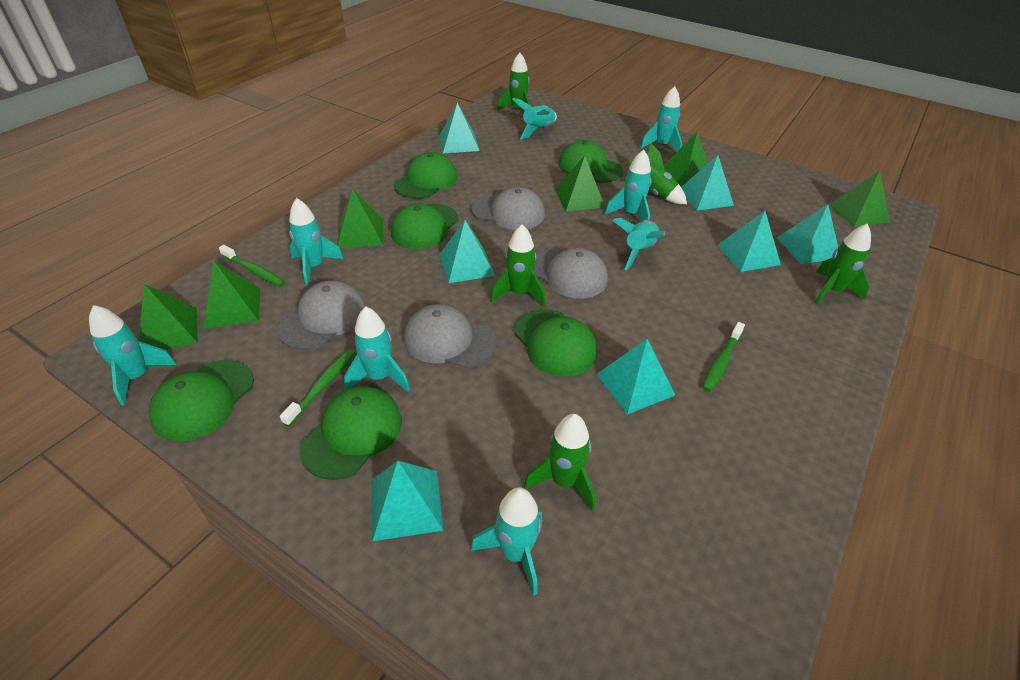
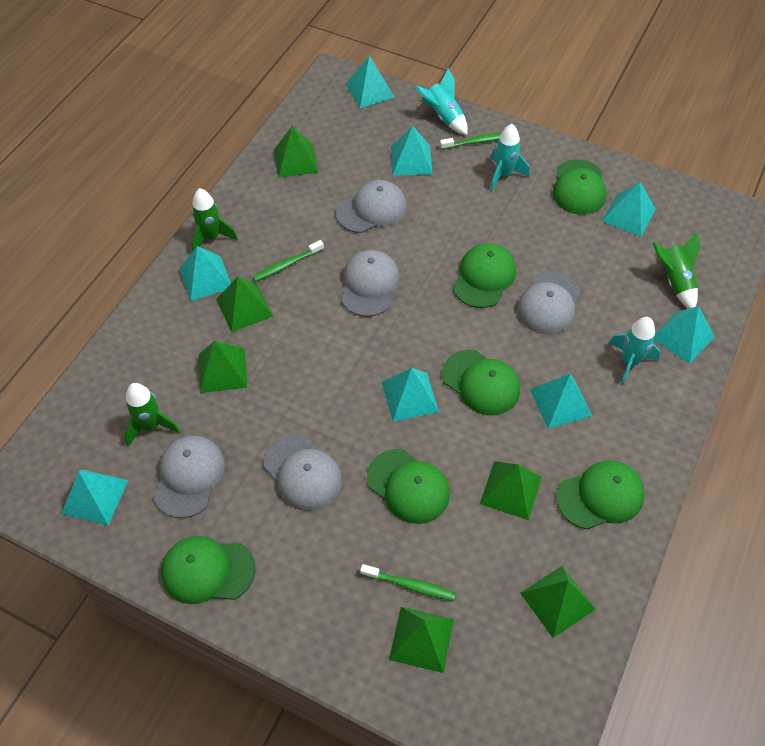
green rocket: 5 -> 3
grey cap: 4 -> 5
turquoise pyramid: 7 -> 8
turquoise rocket: 8 -> 3

